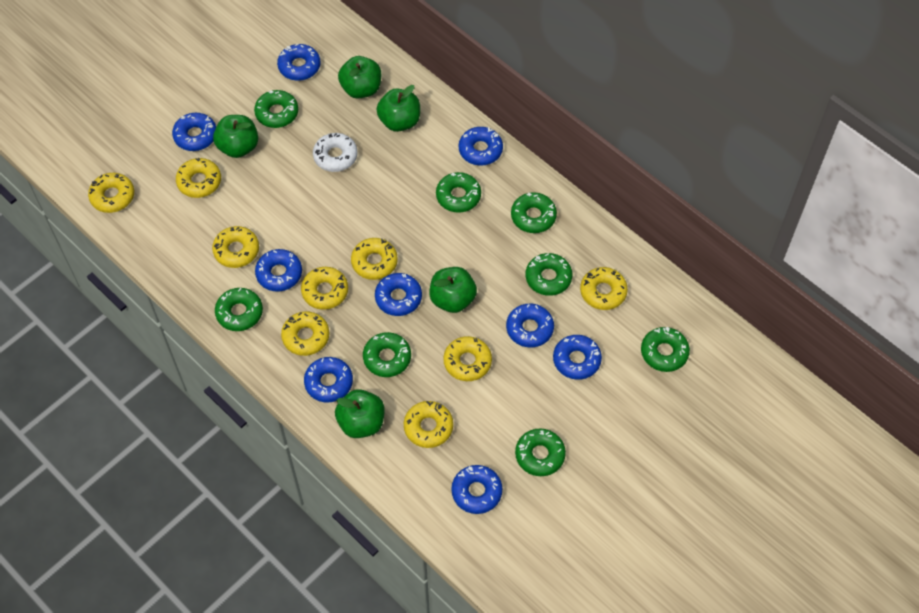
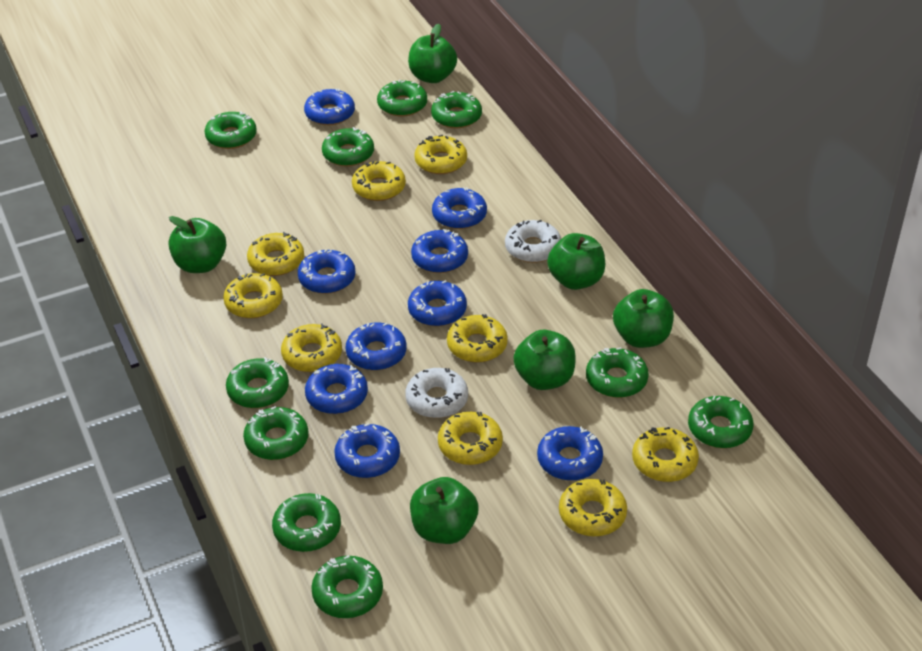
green apple: 5 -> 6
green donut: 8 -> 10
white donut: 1 -> 2

